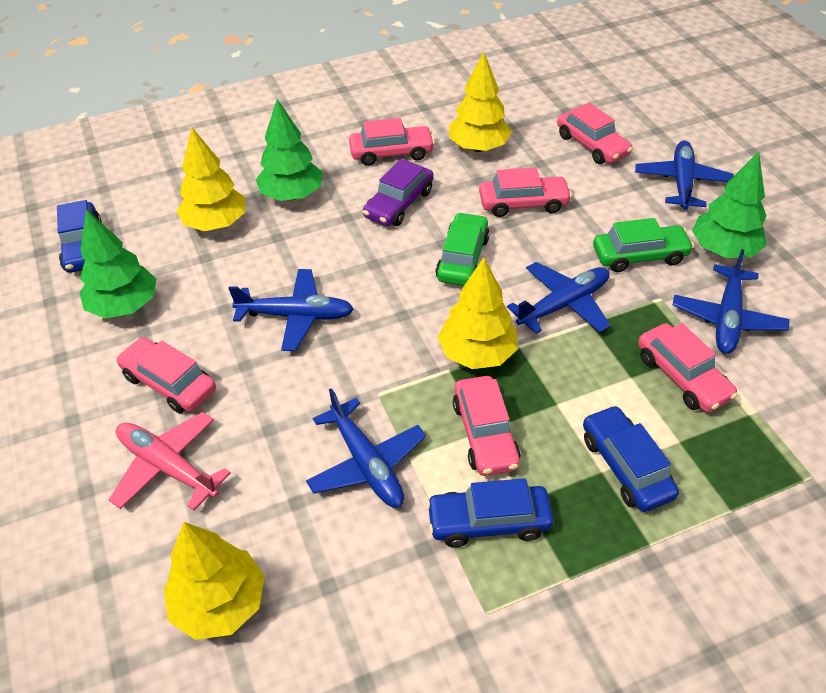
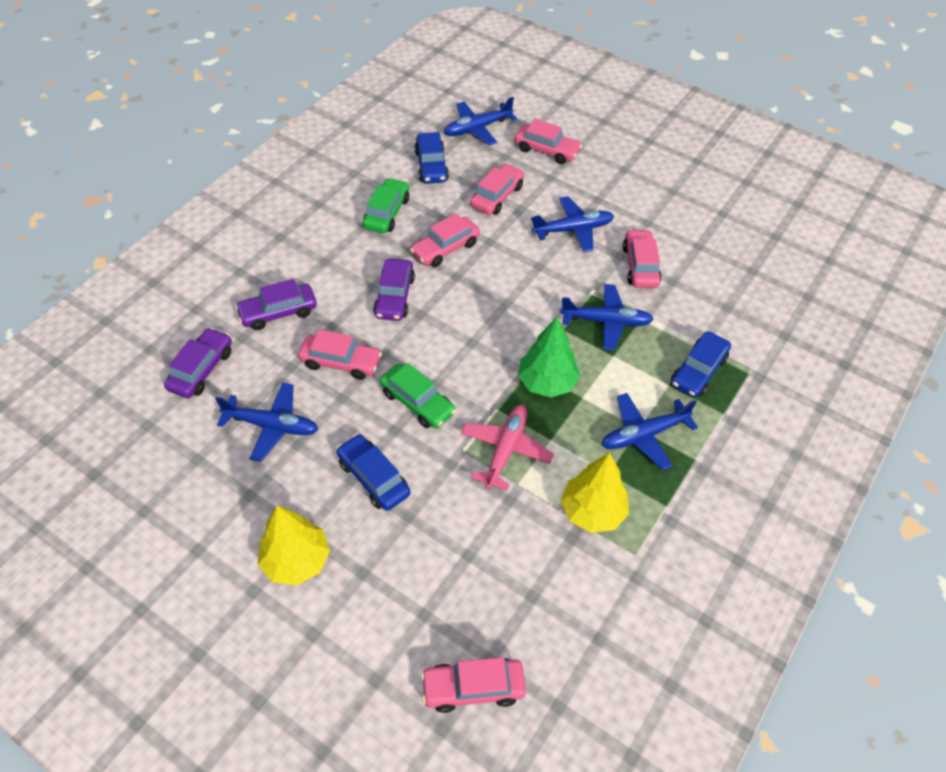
green tree: 3 -> 1
purple car: 1 -> 3
yellow tree: 4 -> 2

